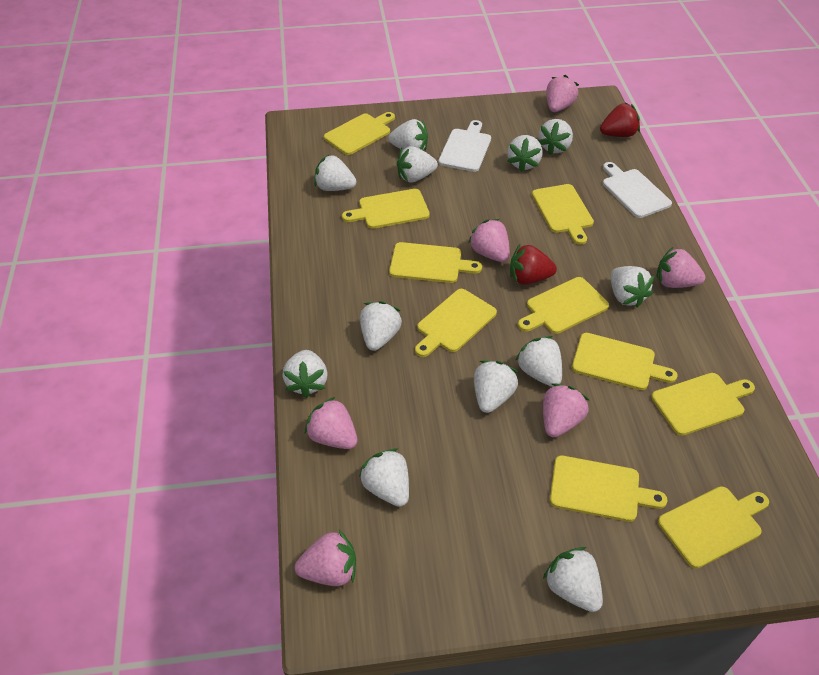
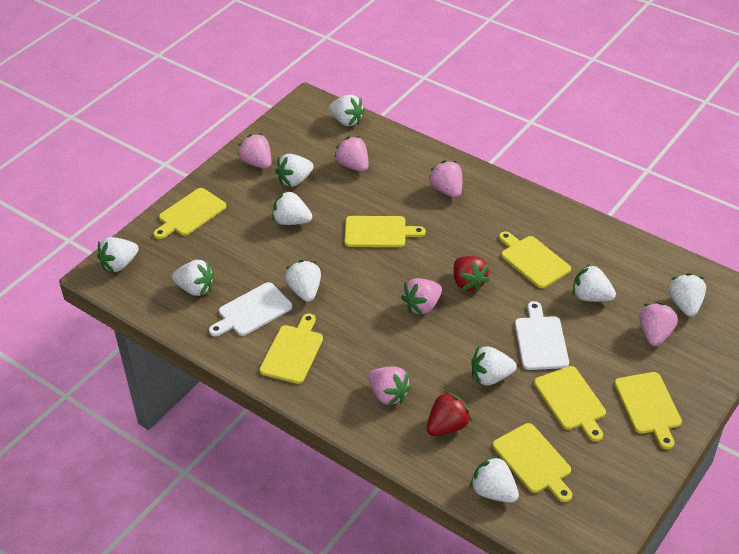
white strawberry: 12 -> 10
yellow cutting board: 10 -> 7

